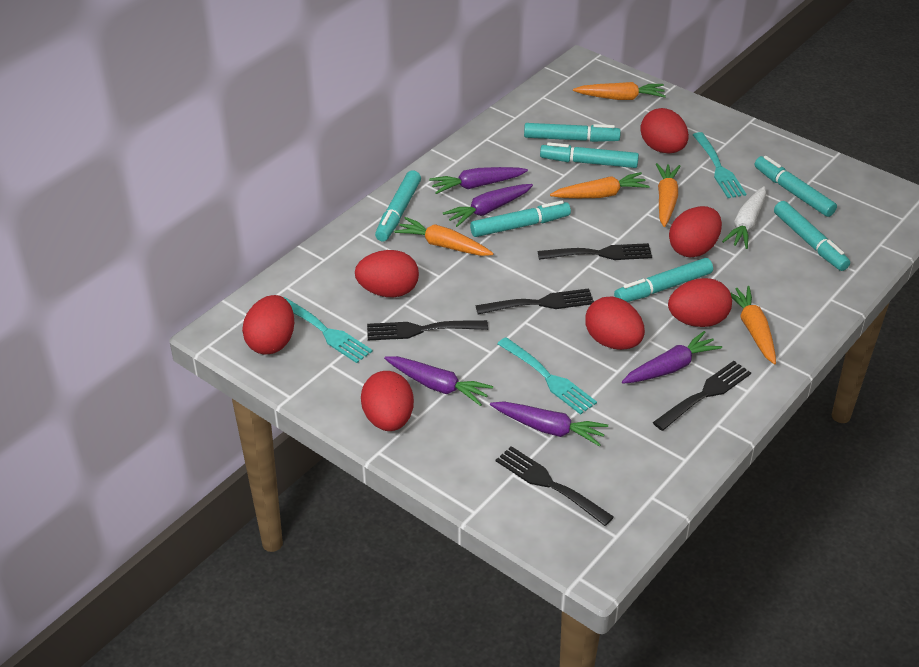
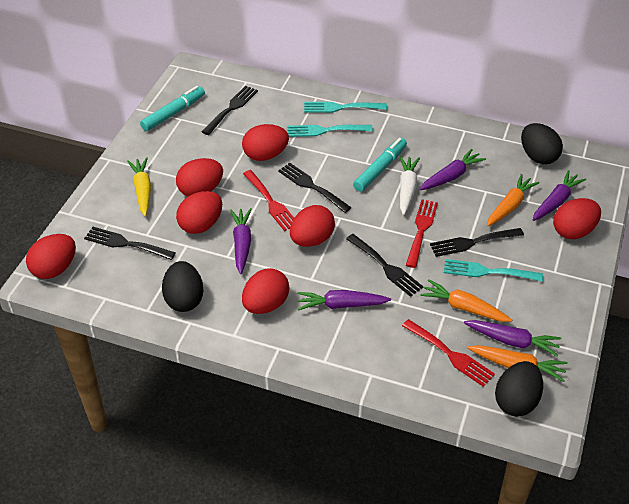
black egg: 0 -> 3
orange carrot: 5 -> 3
red fork: 0 -> 3
turquoise marker: 7 -> 2
yellow carrot: 0 -> 1

